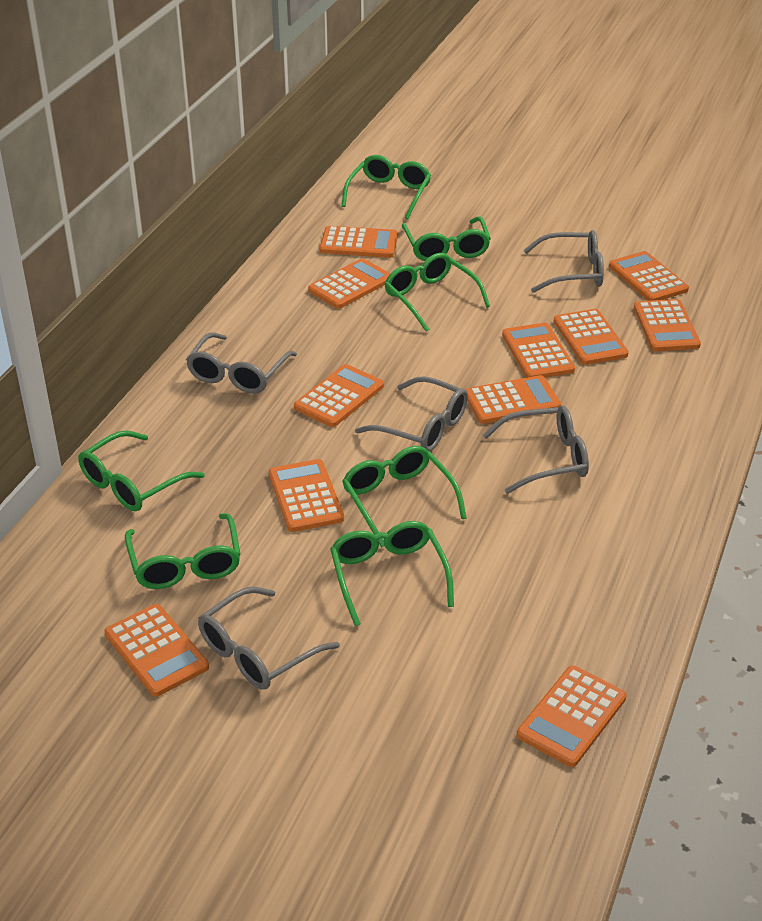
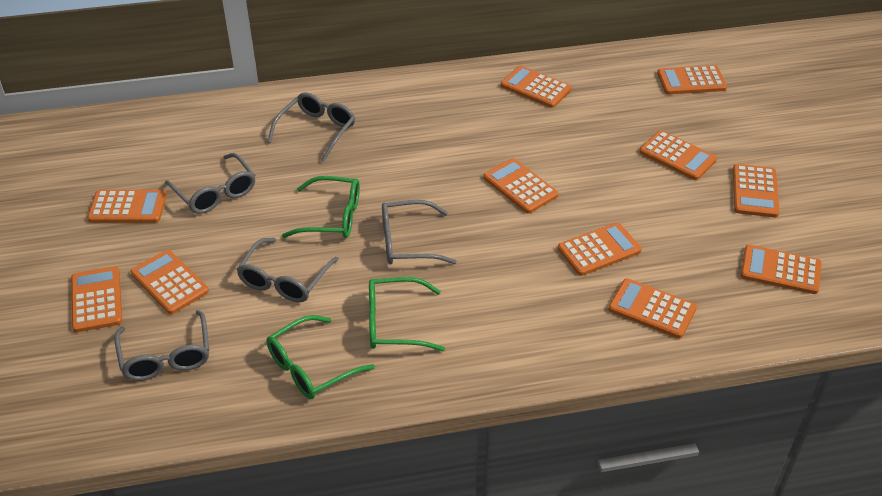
green glasses: 7 -> 3

